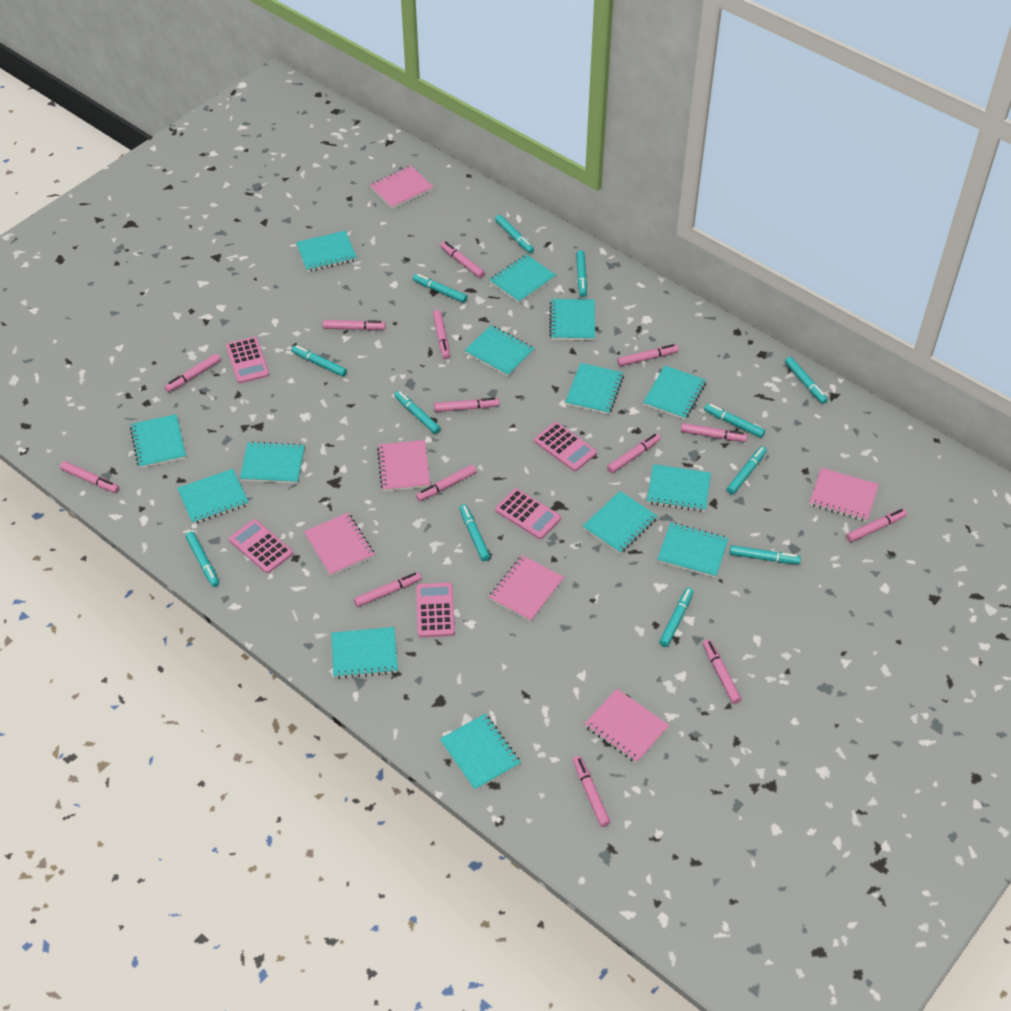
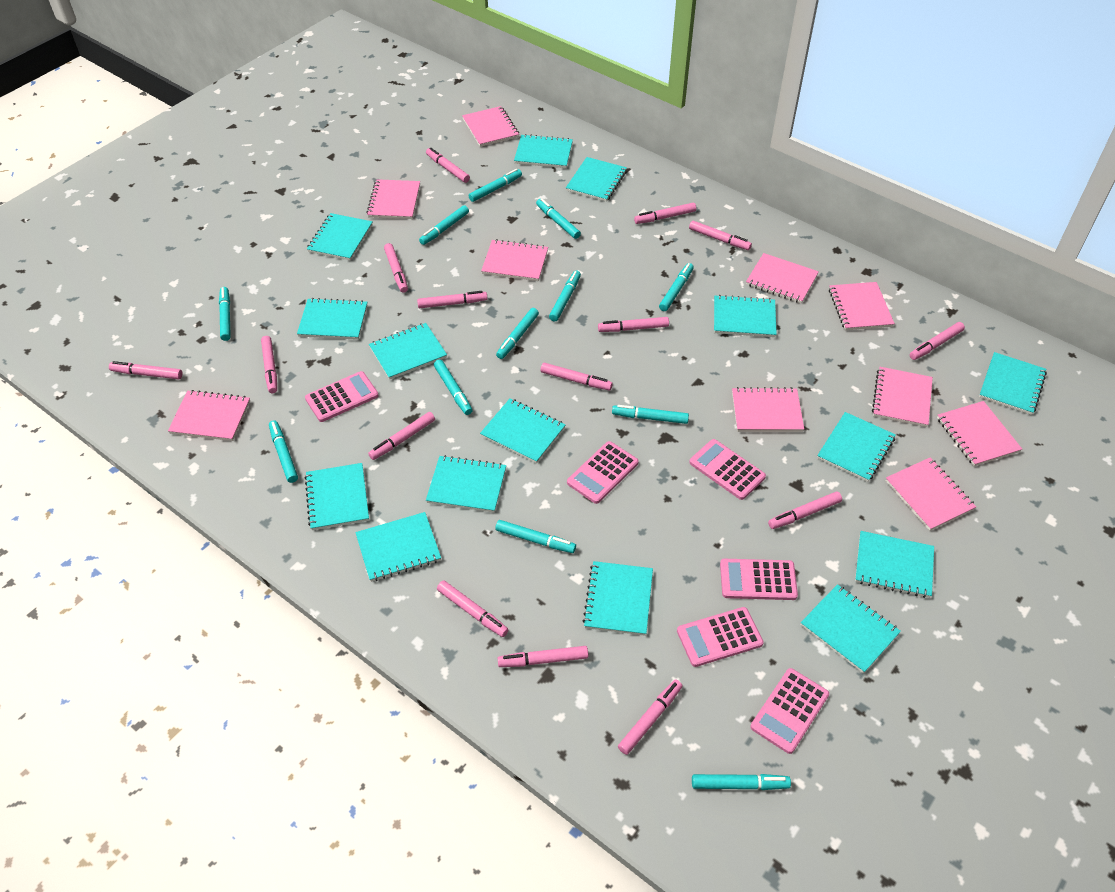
pink calculator: 5 -> 6
pink marker: 14 -> 15
pink notebook: 6 -> 10
turquoise notebook: 14 -> 15

